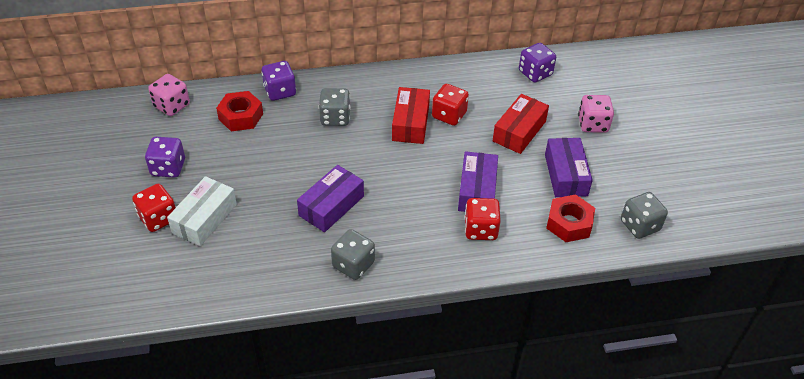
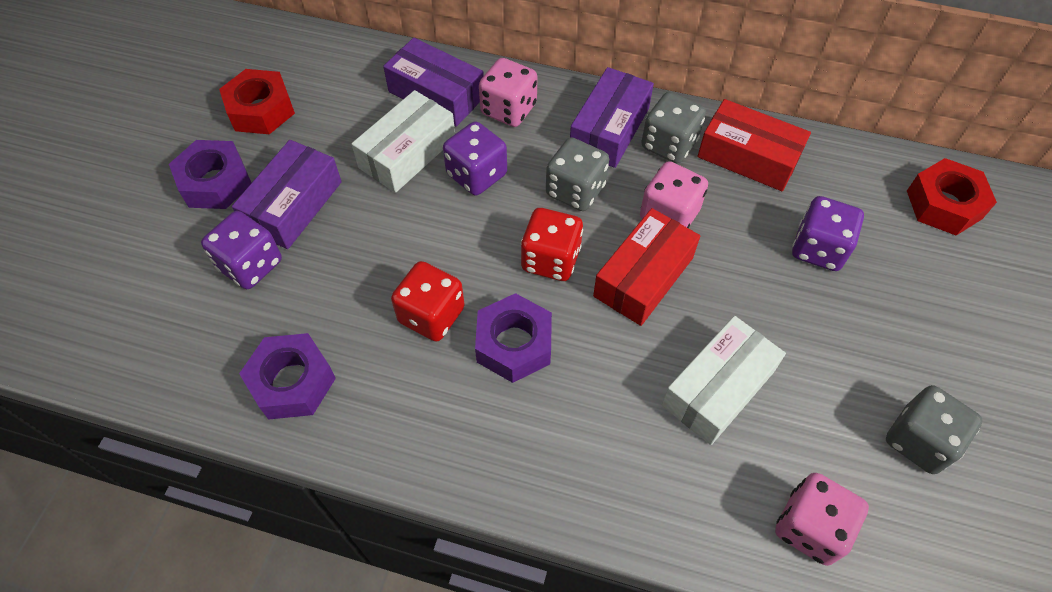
pink dice: 2 -> 3
purple nut: 0 -> 3
red dice: 3 -> 2
white box: 1 -> 2

